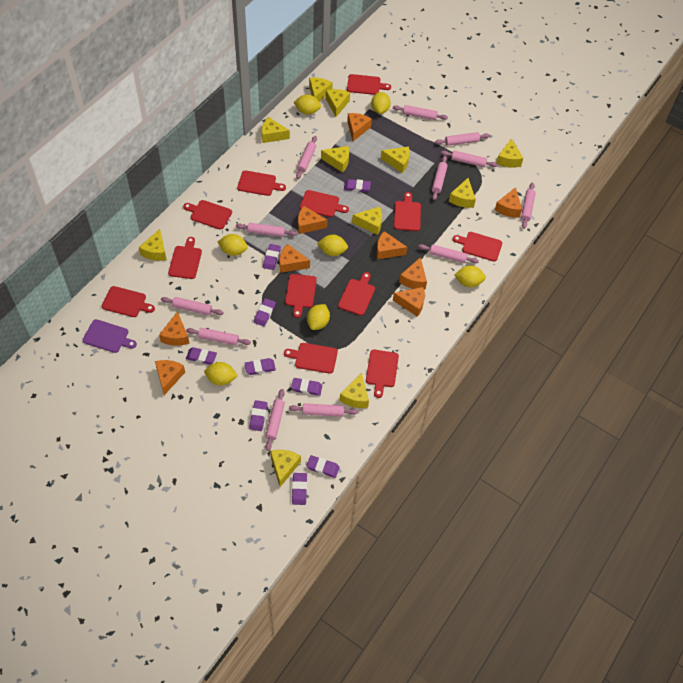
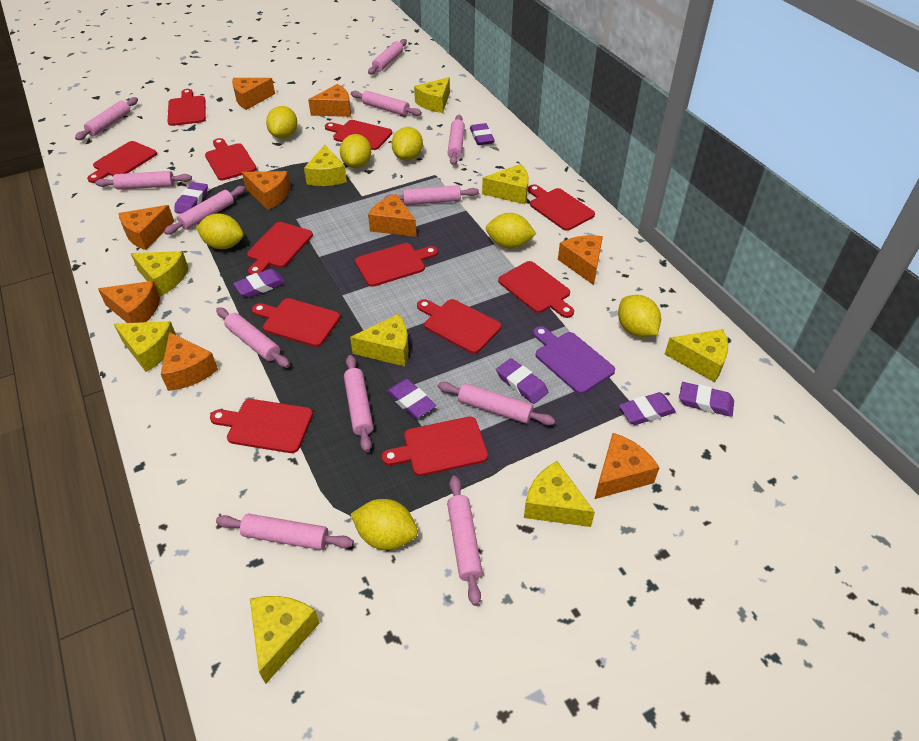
purple eraser: 9 -> 7
yellow cheese: 11 -> 9

